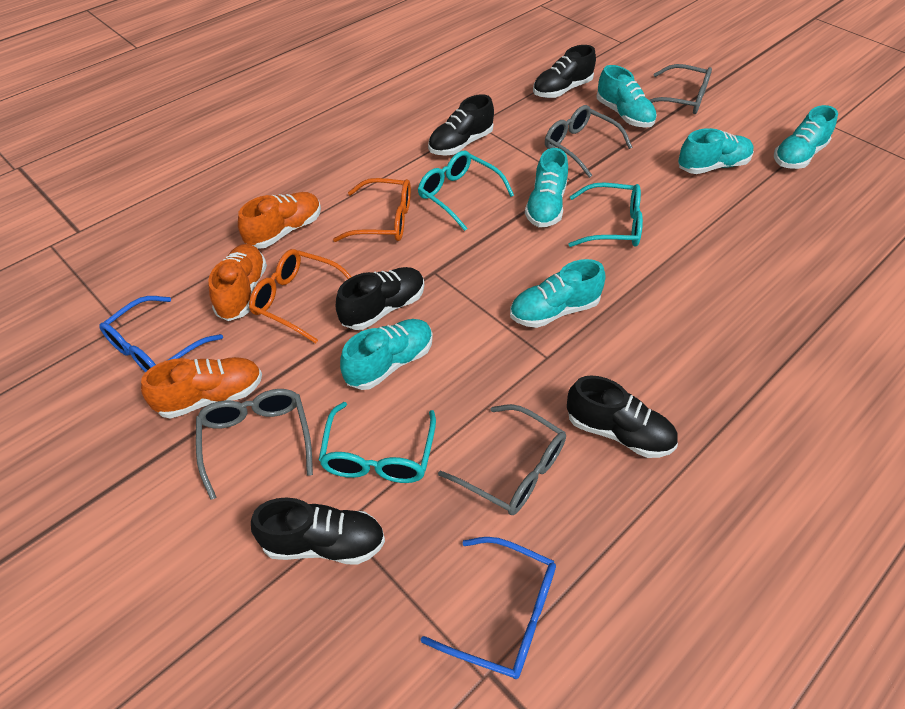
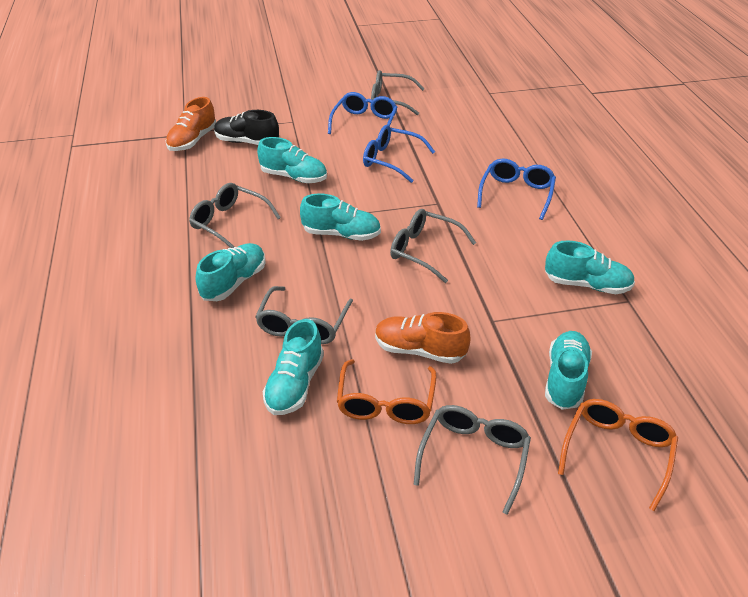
black shoe: 5 -> 1
blue glasses: 2 -> 3
grey glasses: 4 -> 5
orange shoe: 3 -> 2
turquoise glasses: 3 -> 0

